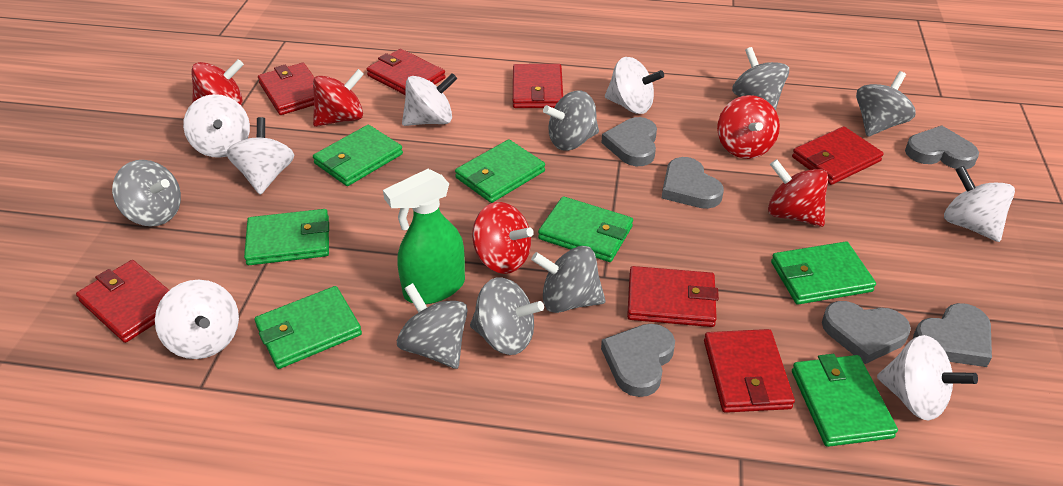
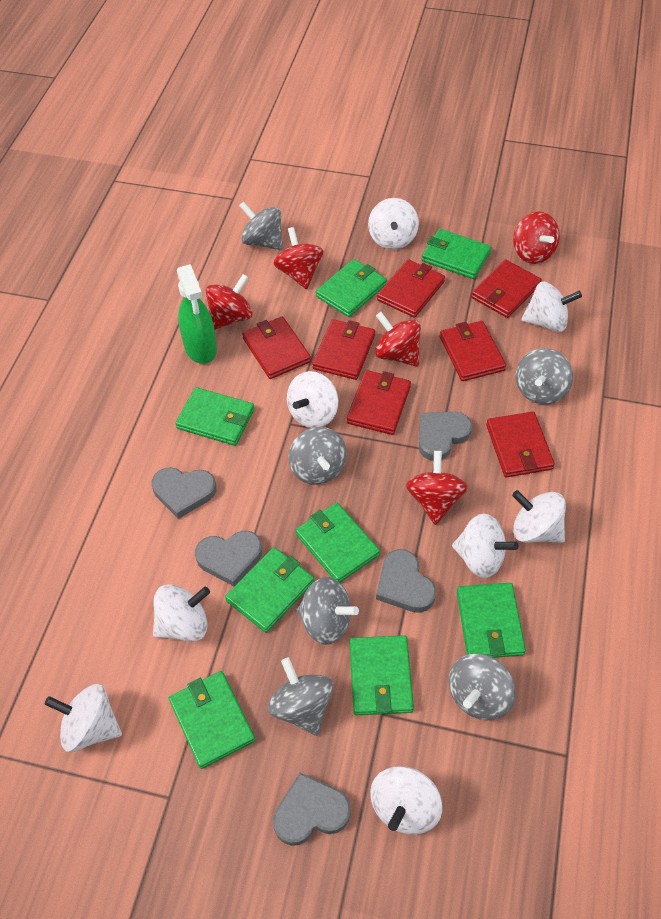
green wallet: 7 -> 8
grey heart: 6 -> 5
grey spinning top: 7 -> 6
white spinning top: 7 -> 8

